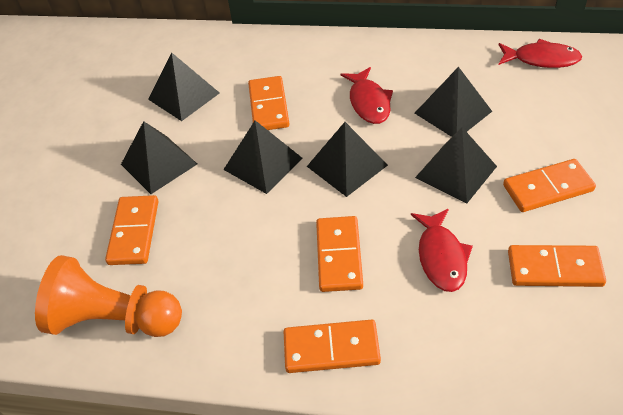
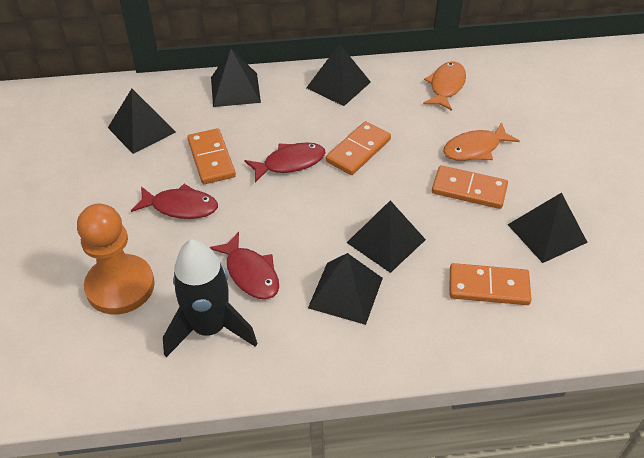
black rocket: 0 -> 1
orange domino: 6 -> 4
orange fish: 0 -> 2

